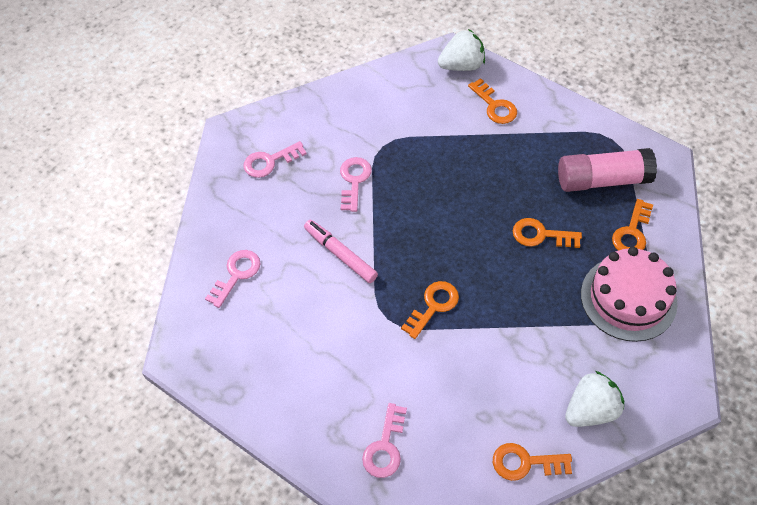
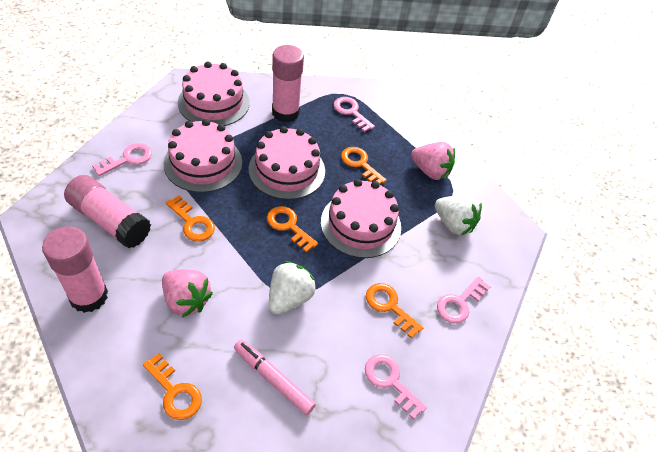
pink cake: 1 -> 4
pink glue stick: 1 -> 3
pink strawberry: 0 -> 2

